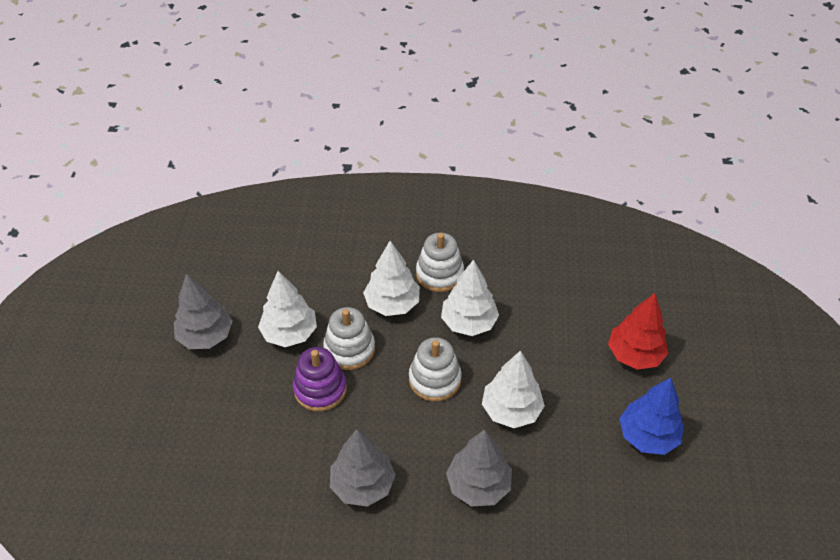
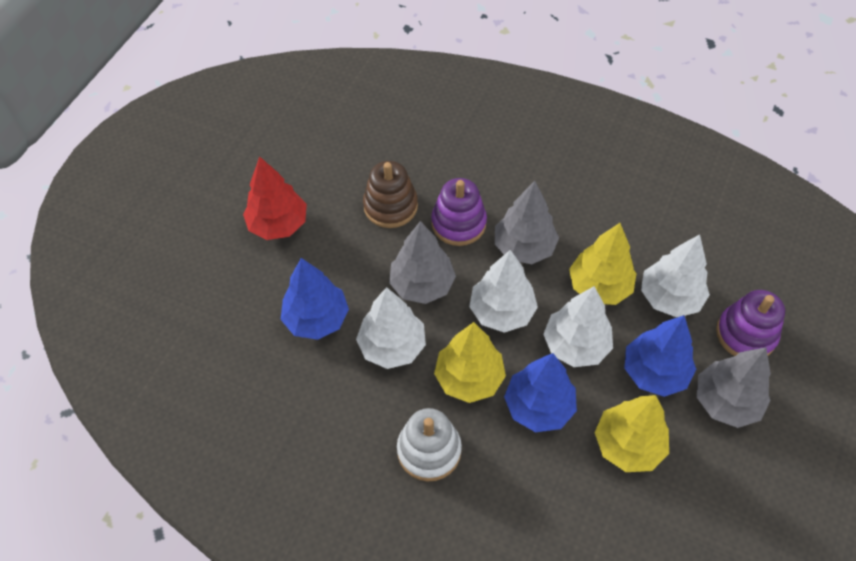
blue tree: 1 -> 3
brown stacking toy: 0 -> 1
purple stacking toy: 1 -> 2
white stacking toy: 3 -> 1
yellow tree: 0 -> 3

